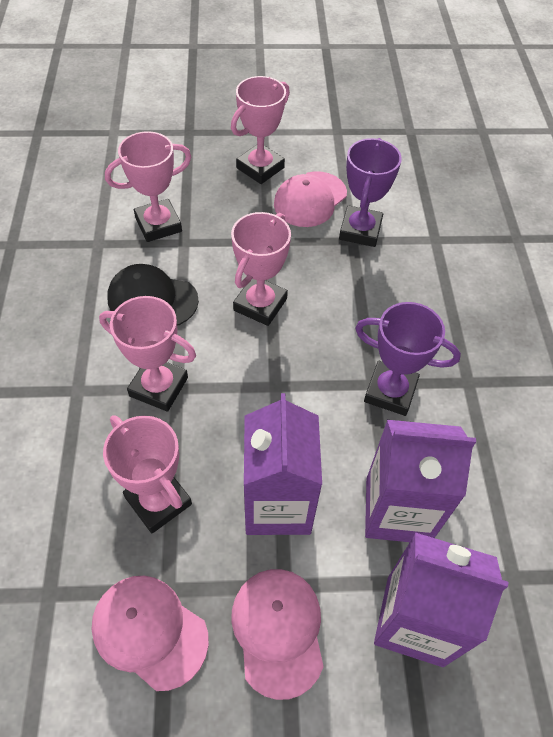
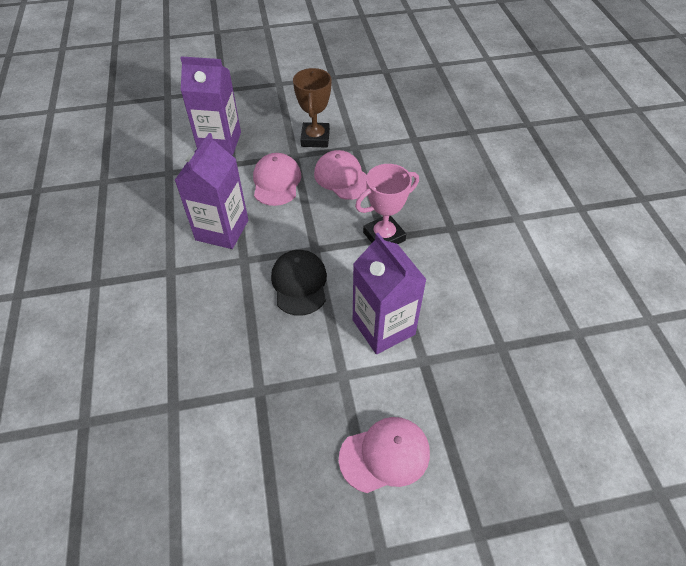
brown trophy: 0 -> 1
pink trophy: 5 -> 1
purple trophy: 2 -> 0

